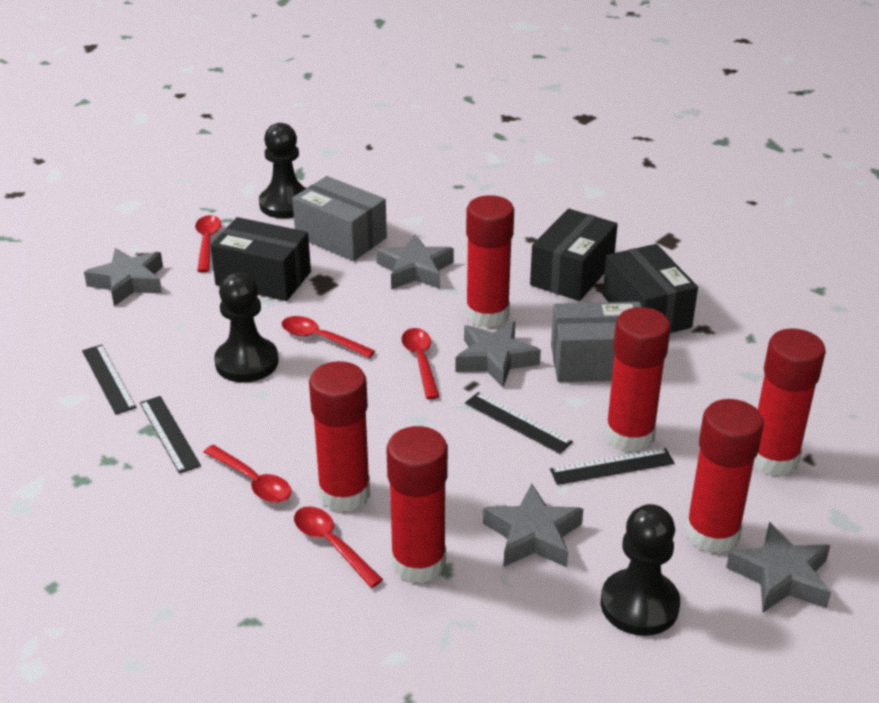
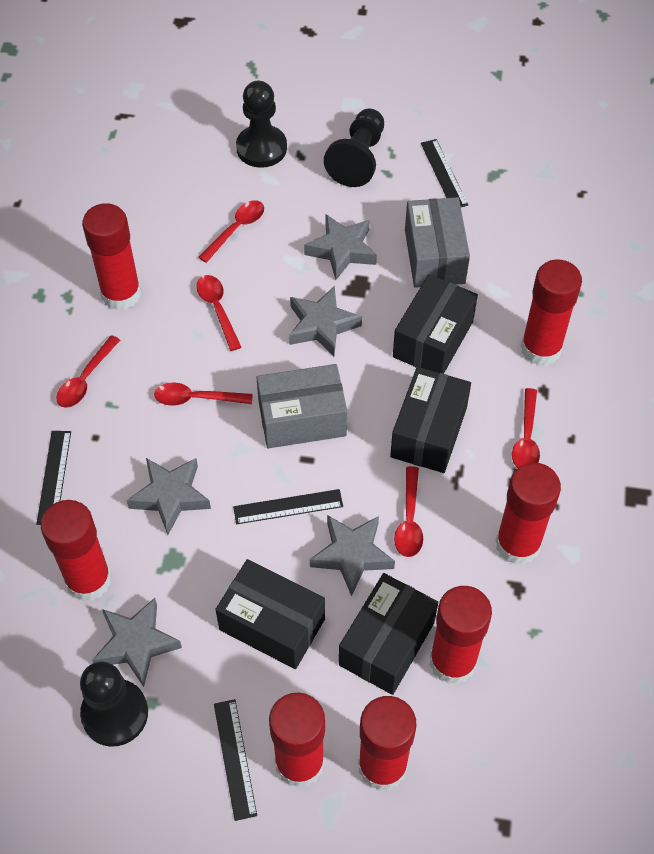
black box: 3 -> 4
red glue stick: 6 -> 7
red spoon: 5 -> 6

